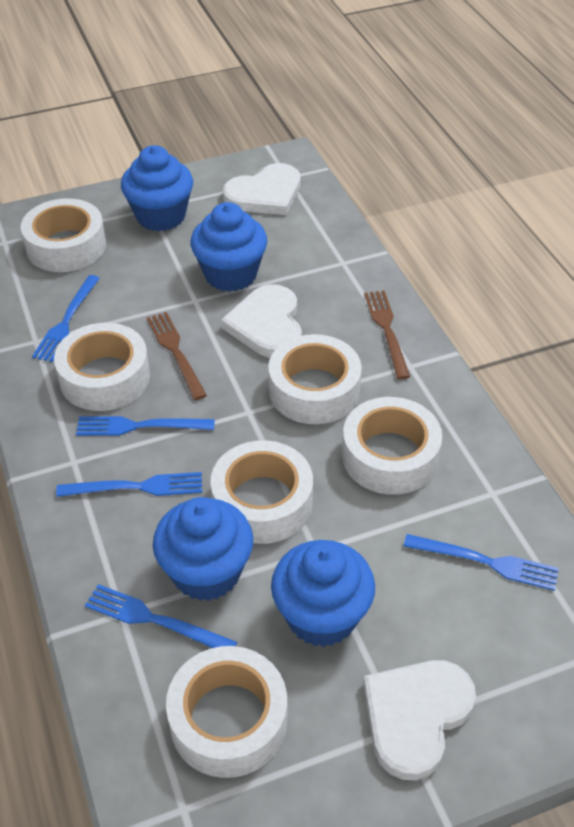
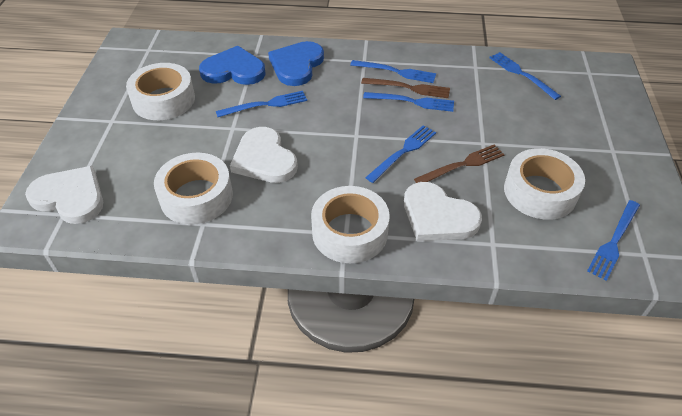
blue cupcake: 4 -> 0
blue fork: 5 -> 6
blue heart: 0 -> 2
white tape: 6 -> 4

